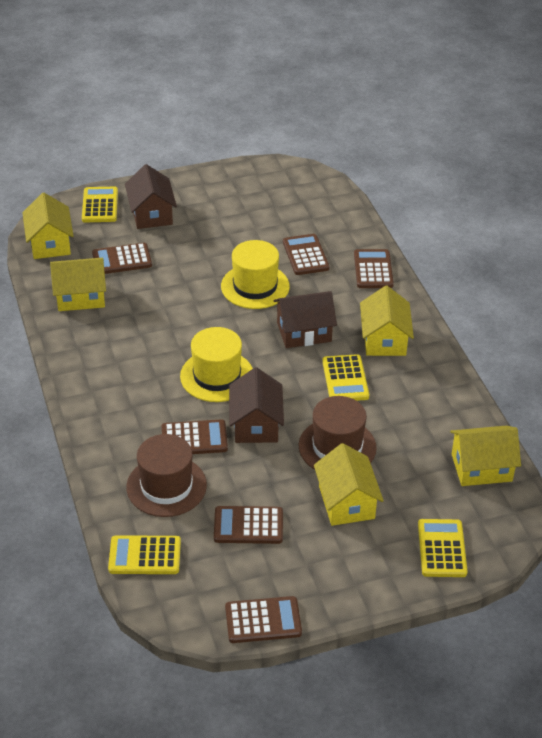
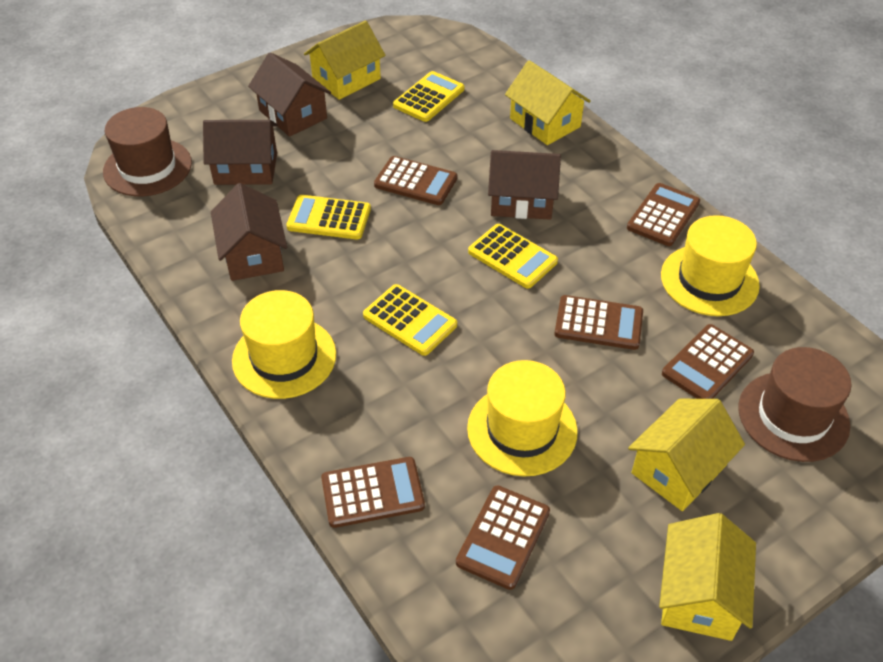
brown house: 3 -> 4
yellow hat: 2 -> 3
yellow house: 5 -> 4

